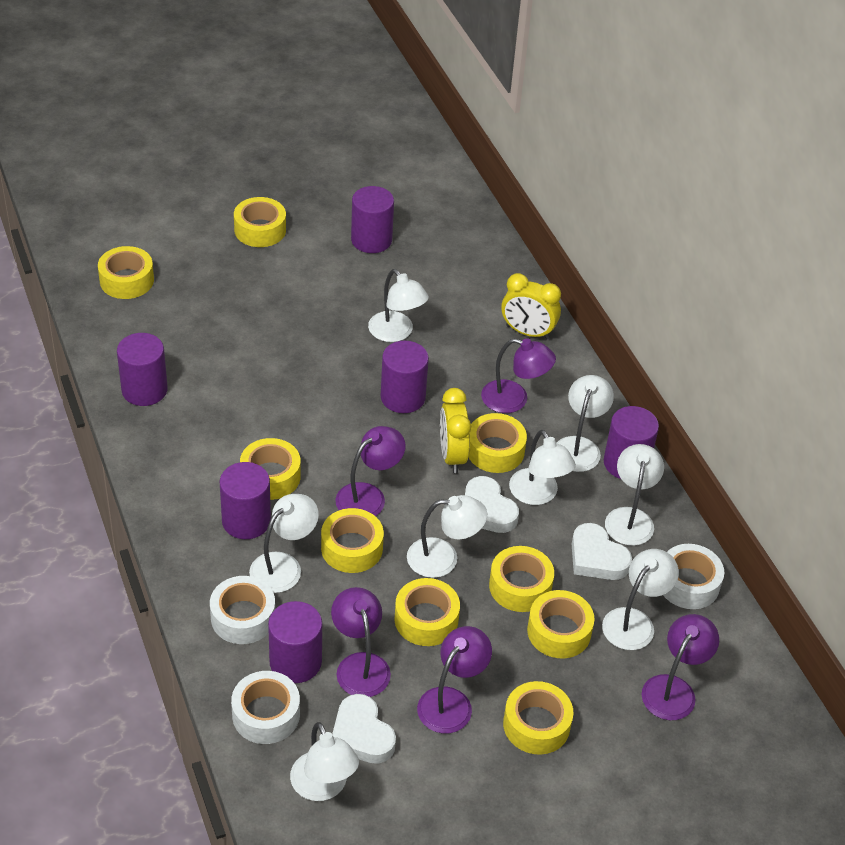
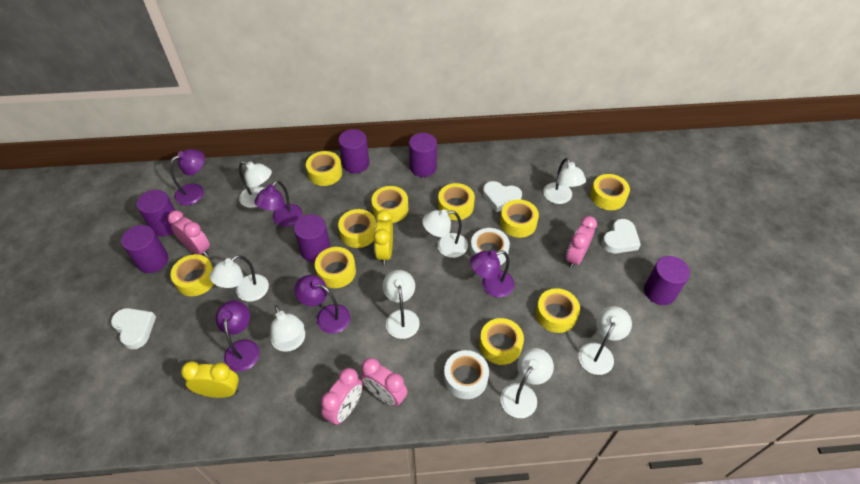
pink clock: 0 -> 4
white tape: 3 -> 2
yellow tape: 9 -> 10

